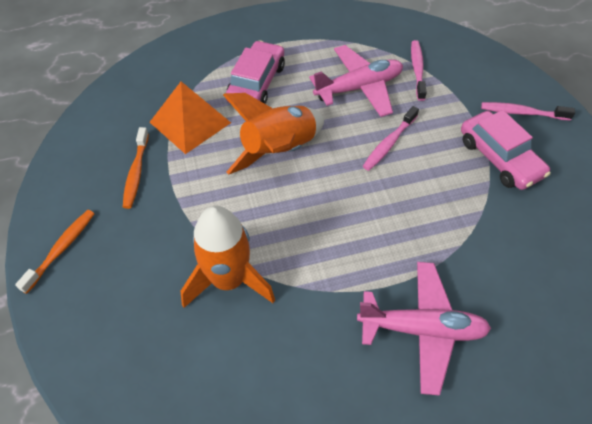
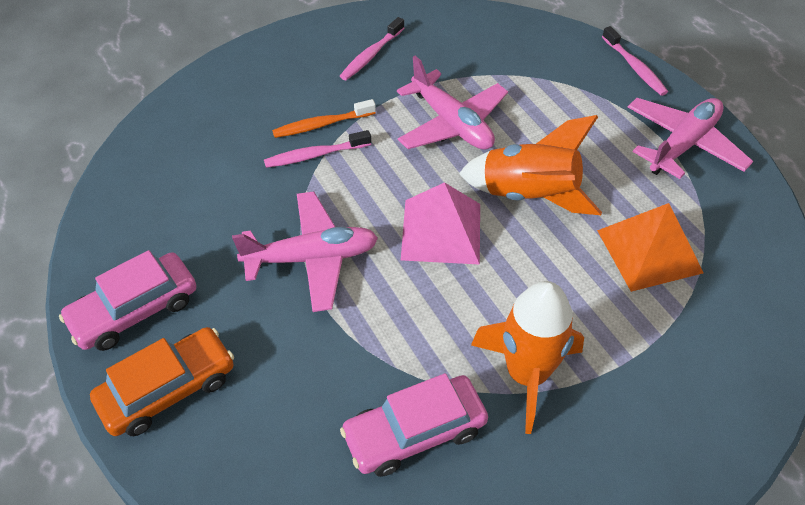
orange car: 0 -> 1
orange toothbrush: 2 -> 1
pink plane: 2 -> 3
pink pyramid: 0 -> 1

